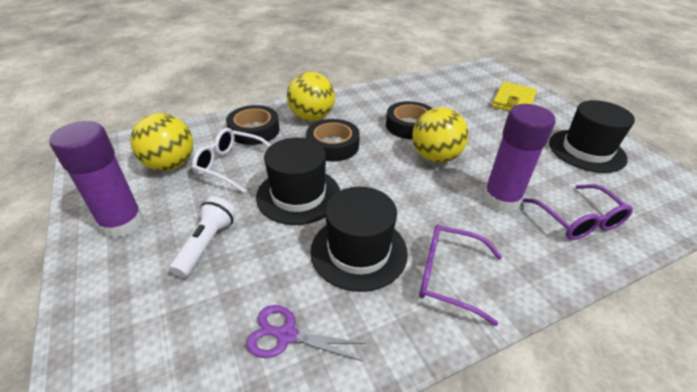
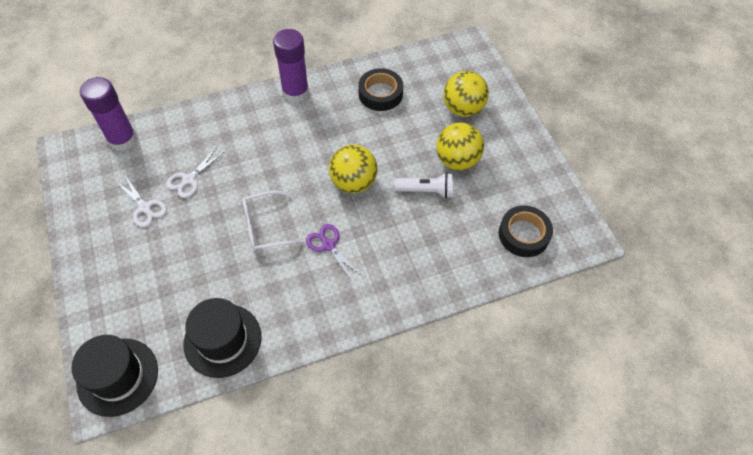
black hat: 3 -> 2
black tape: 3 -> 2
purple glasses: 2 -> 0
white scissors: 0 -> 2
yellow wallet: 1 -> 0

